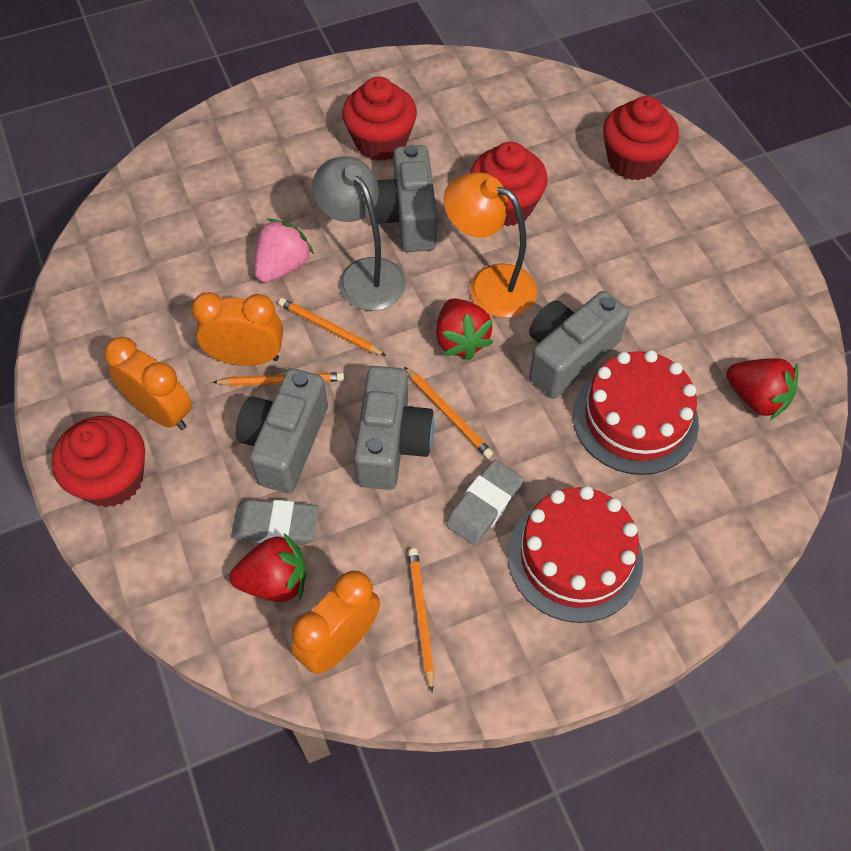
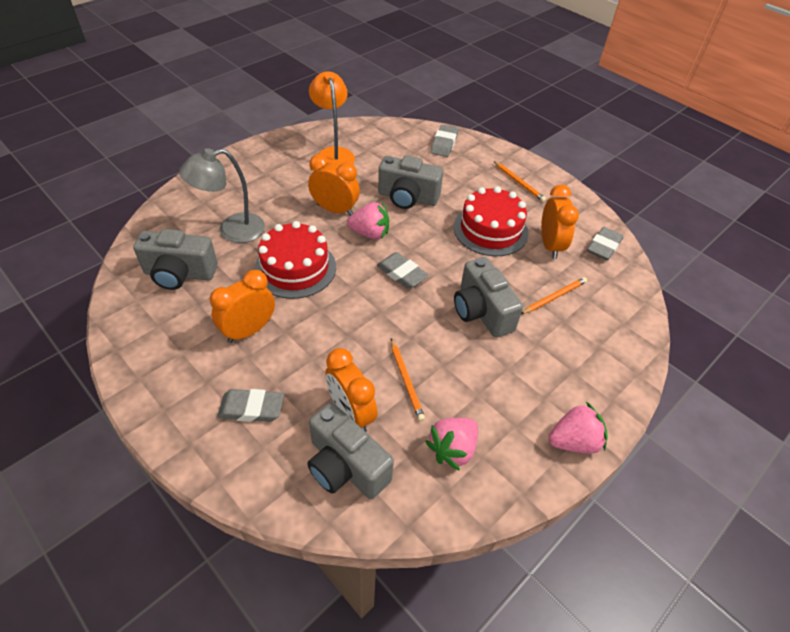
grey eraser: 2 -> 4
orange clock: 3 -> 4
orange pencil: 4 -> 3
pink strawberry: 1 -> 3
red cupcake: 4 -> 0
red strawberry: 3 -> 0

